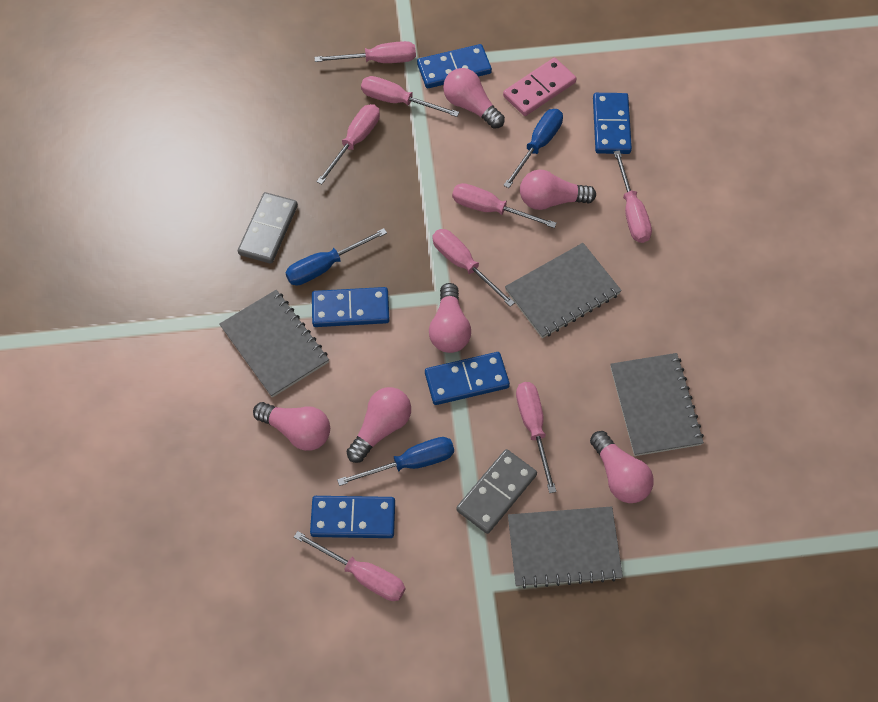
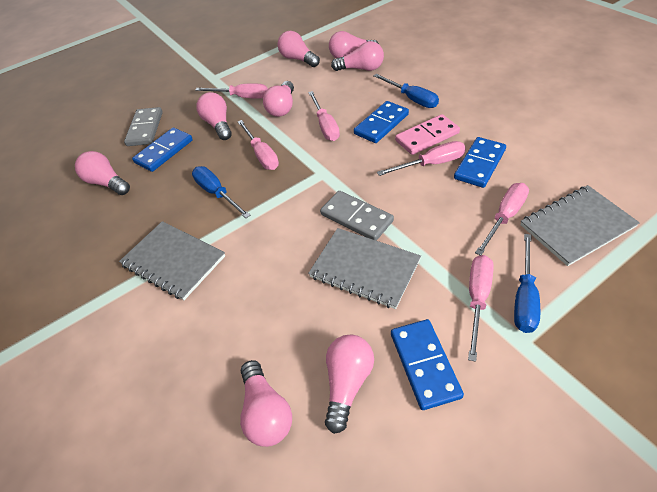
blue domino: 5 -> 4
grey notebook: 4 -> 3
pink light bulb: 6 -> 8
pink screwdriver: 8 -> 6

